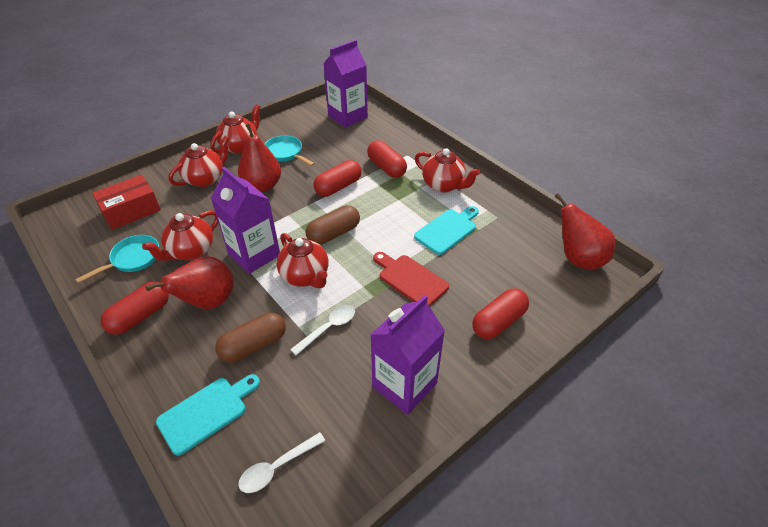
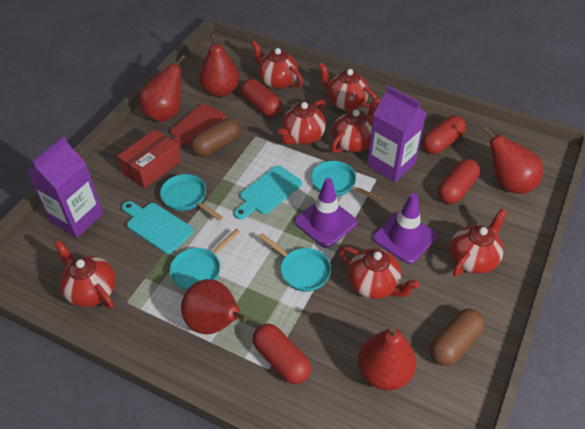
purple carton: 3 -> 2
purple traffic cone: 0 -> 2
red pear: 3 -> 5
red teapot: 5 -> 7
turquoise pan: 2 -> 4
white spoon: 2 -> 0

